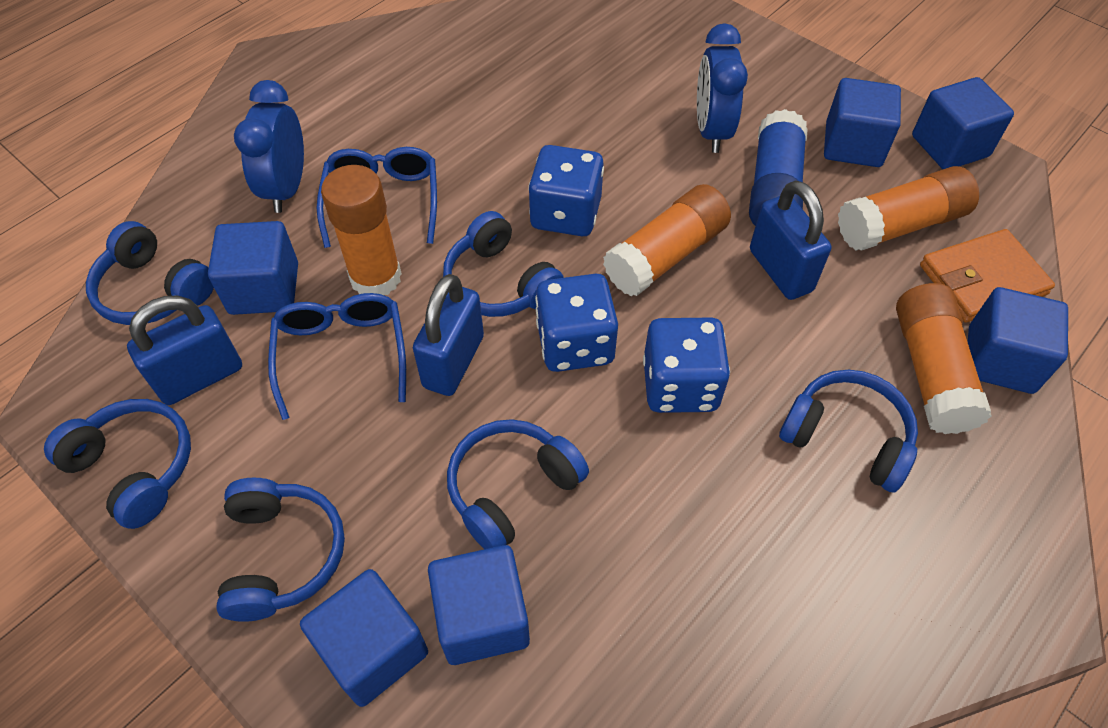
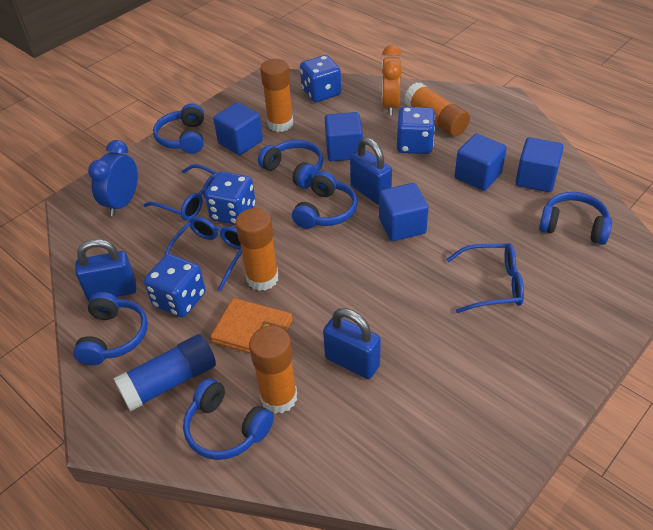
blue clock: 2 -> 1
blue cube: 6 -> 5
blue dice: 3 -> 4
blue glasses: 2 -> 3
orange clock: 0 -> 1

